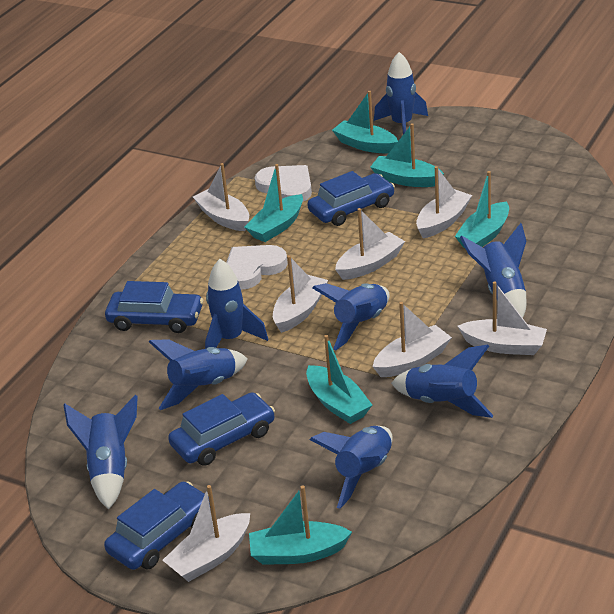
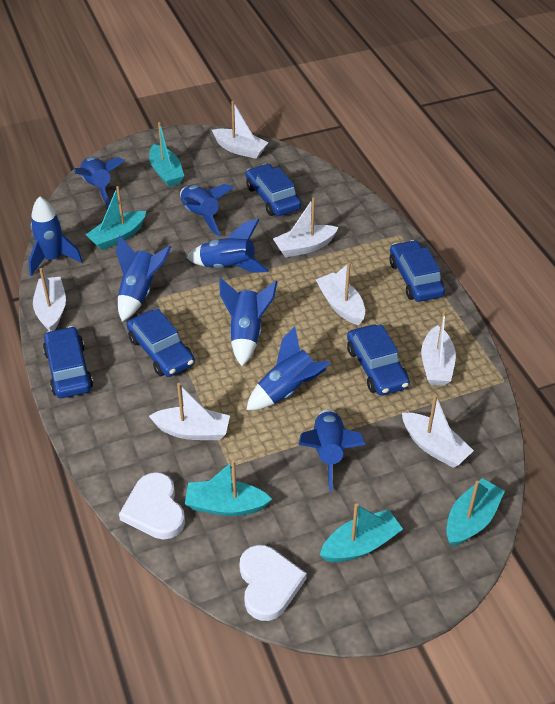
blue car: 4 -> 5
turquoise boat: 6 -> 5

